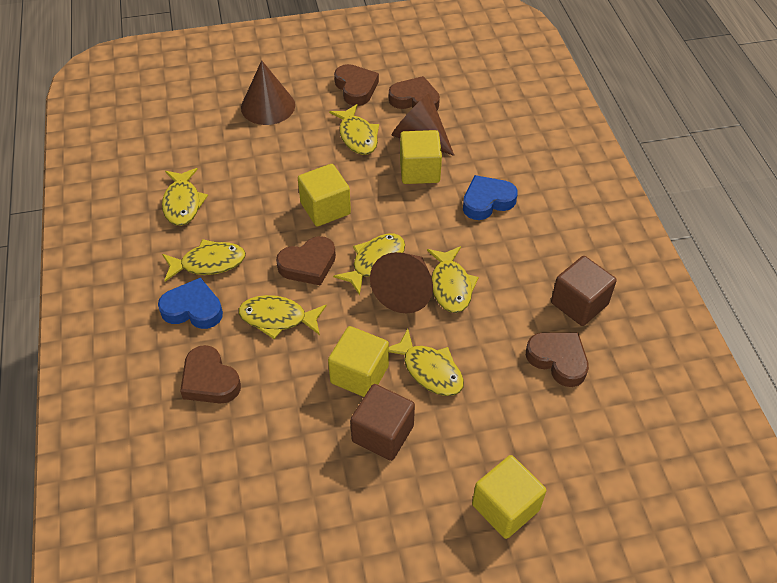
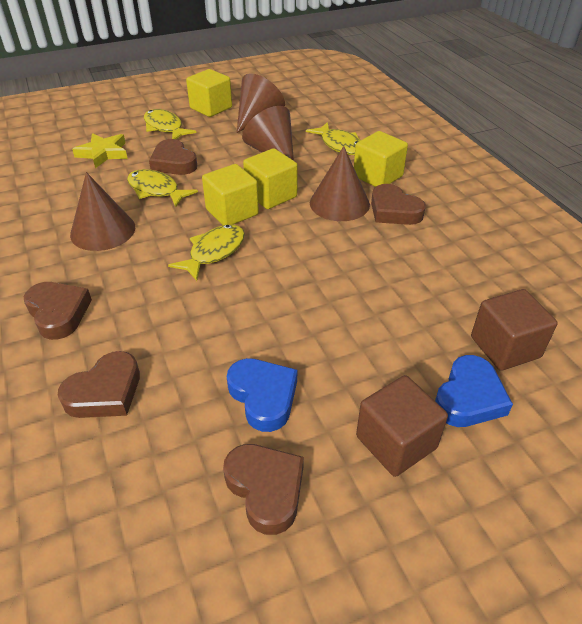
brown cone: 3 -> 4
yellow fish: 7 -> 4
yellow star: 0 -> 1

